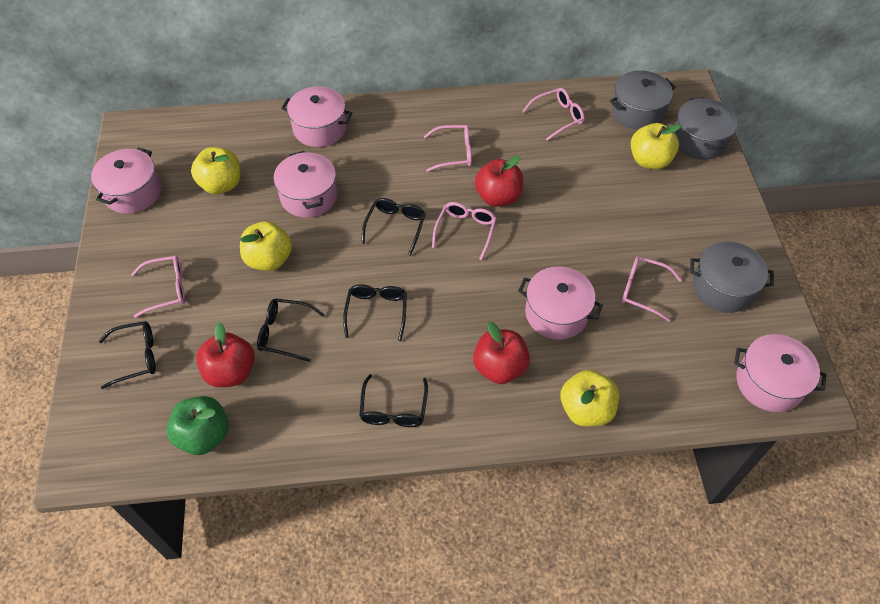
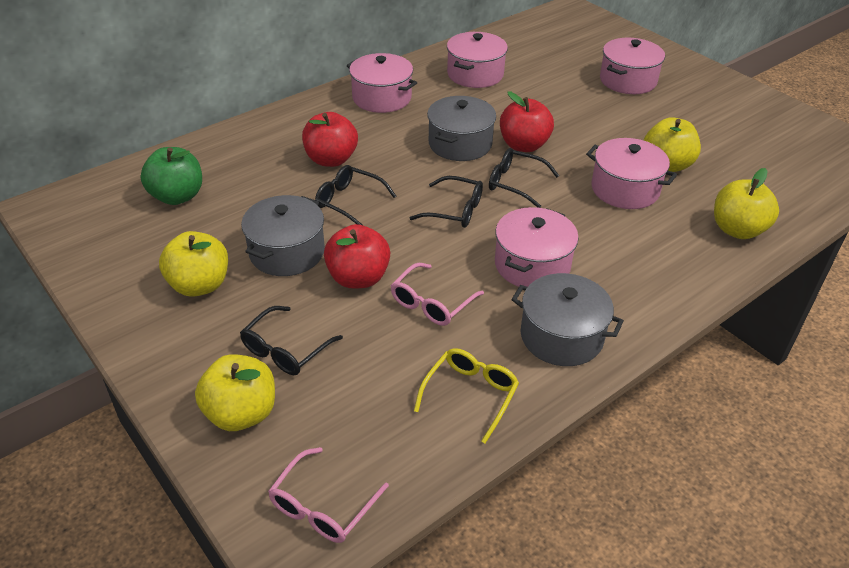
black glasses: 5 -> 4
pink glasses: 5 -> 2
yellow glasses: 0 -> 1

